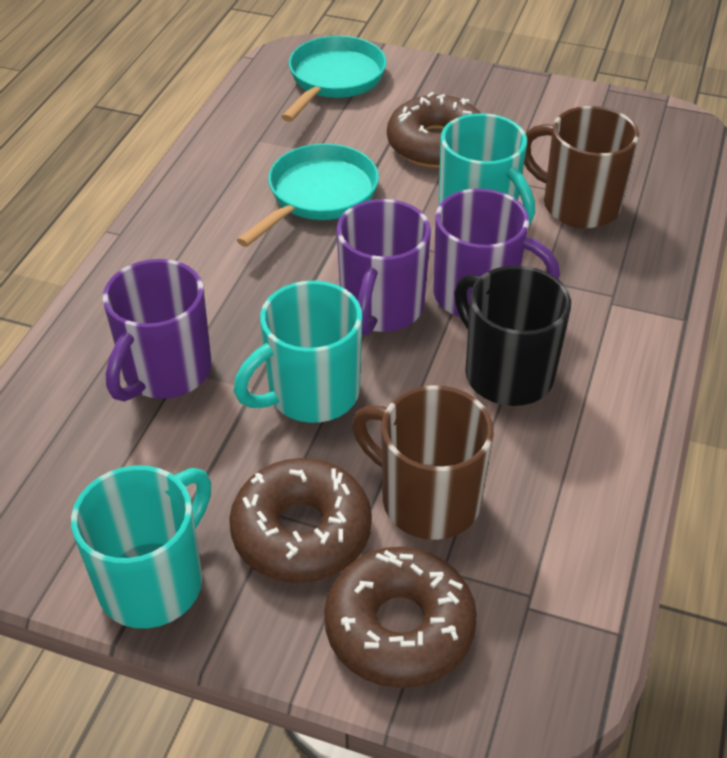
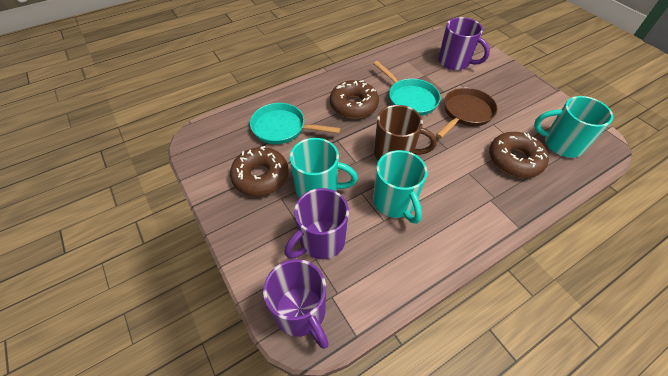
black mug: 1 -> 0
brown mug: 2 -> 1
brown pan: 0 -> 1

